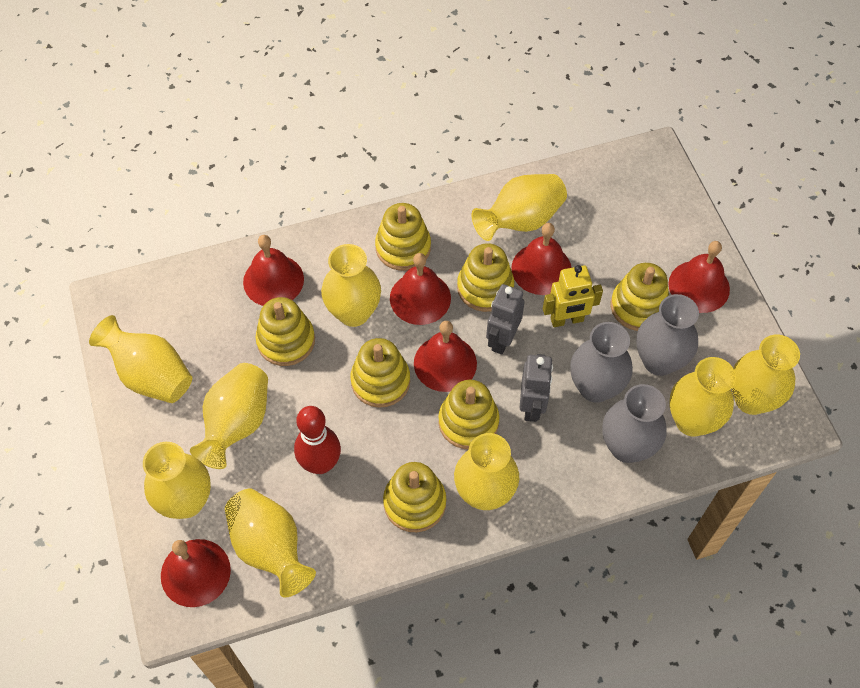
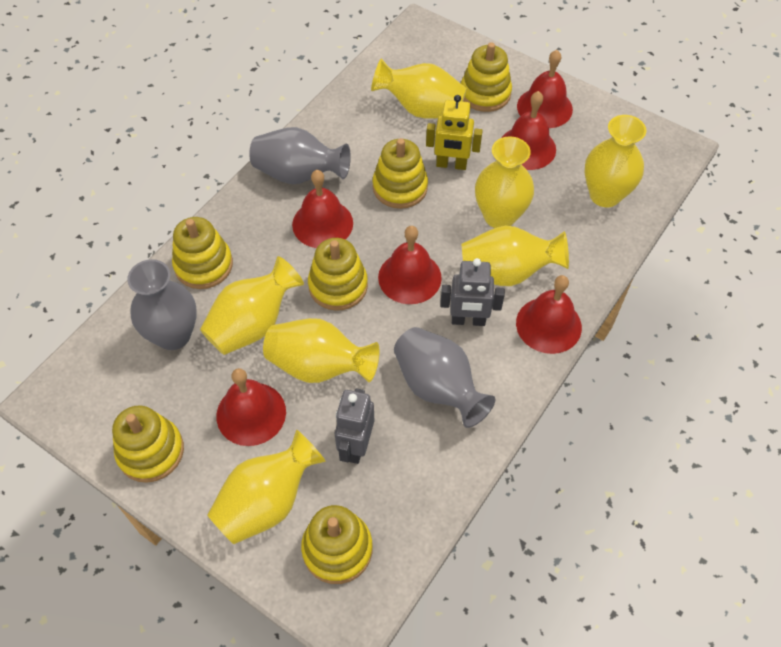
red bowling pin: 1 -> 0
yellow stacking toy: 7 -> 6
yellow vase: 9 -> 7

